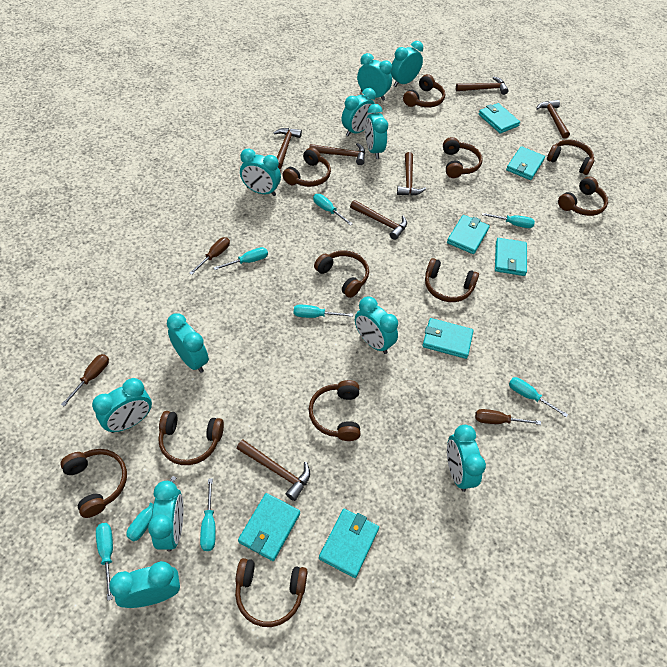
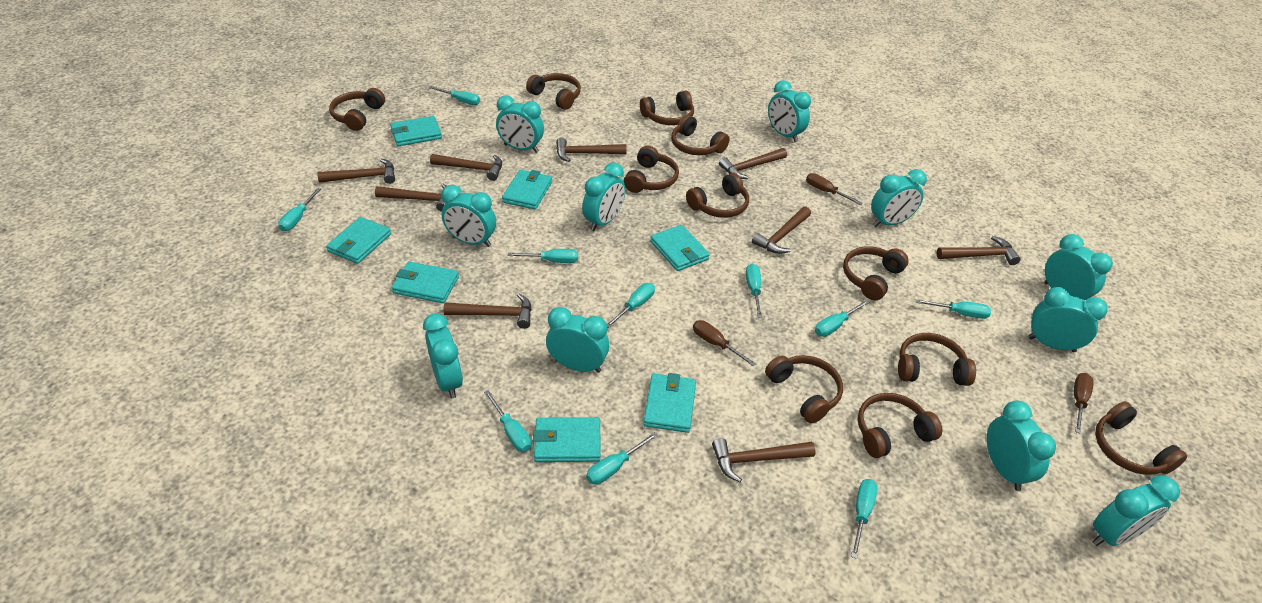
brown hammer: 7 -> 9
turquoise screwdriver: 8 -> 10

